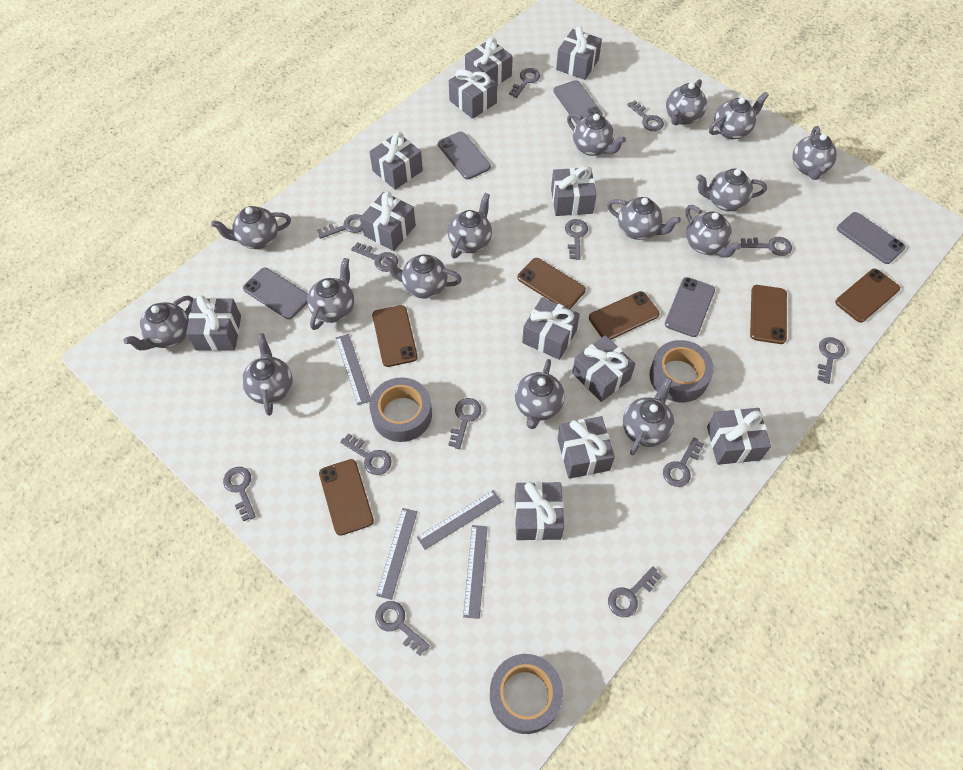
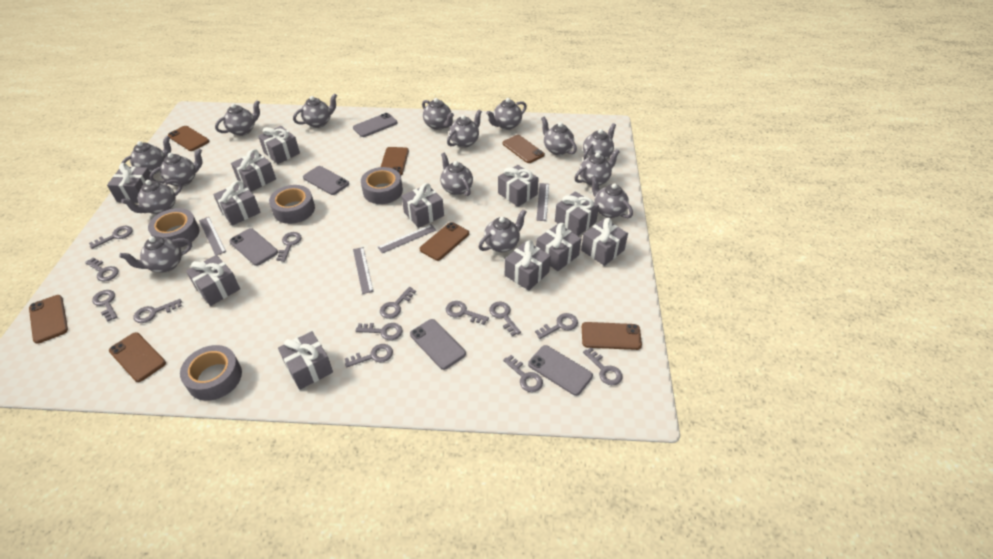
brown phone: 6 -> 7
grey tape: 3 -> 4

